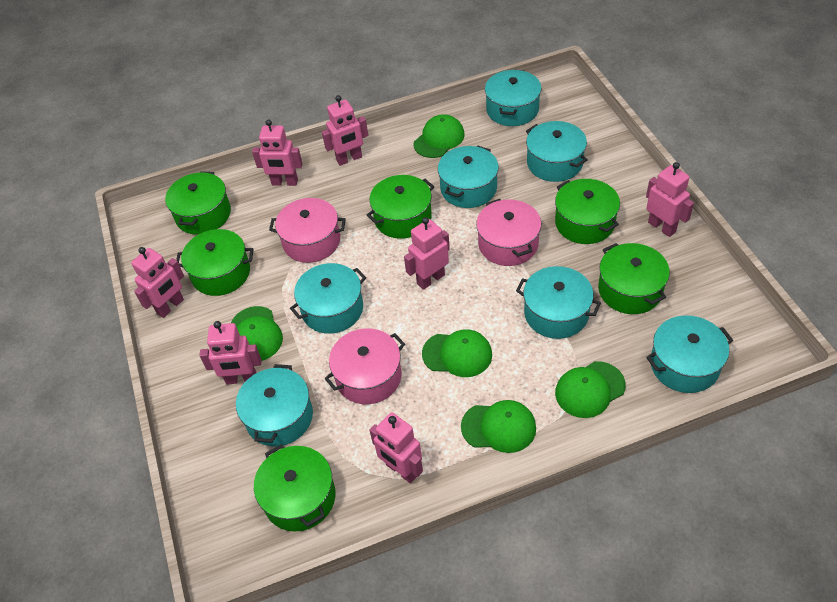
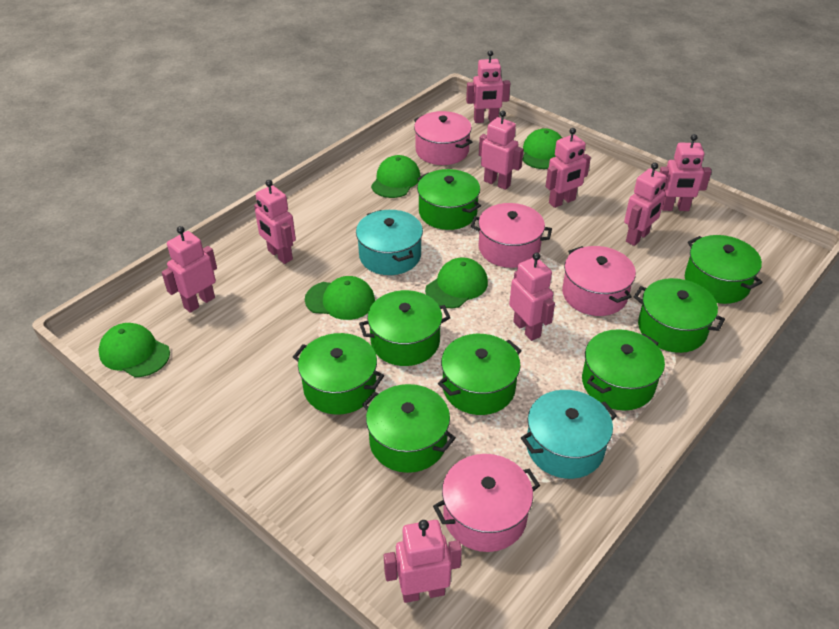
green pot: 6 -> 8
pink pot: 3 -> 4
pink robot: 7 -> 9
turquoise pot: 7 -> 2

